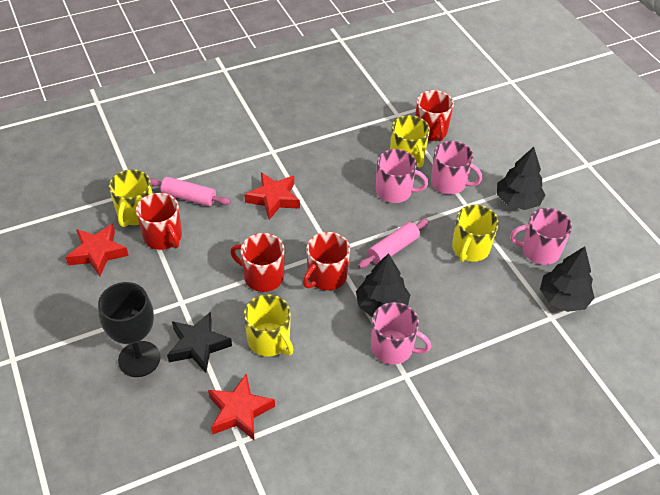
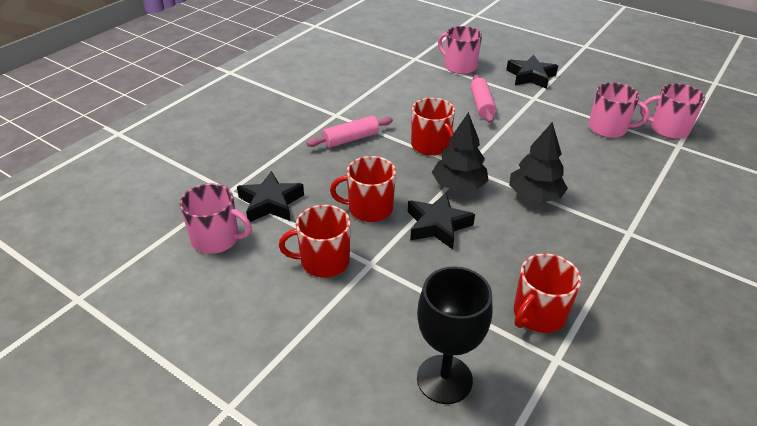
black star: 1 -> 3
black tree: 3 -> 2
red star: 3 -> 0
yellow mug: 4 -> 0

